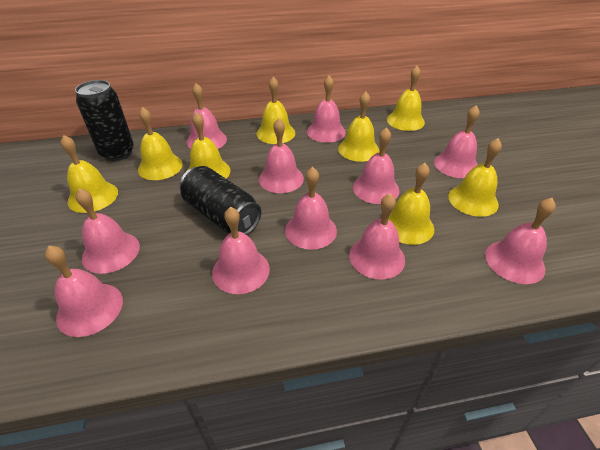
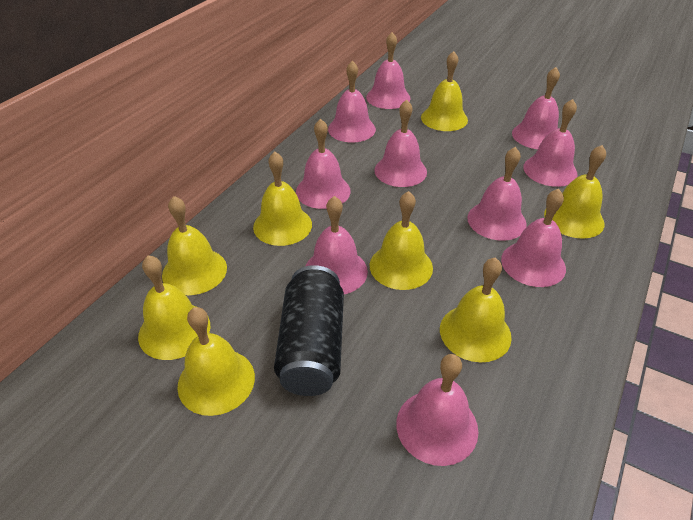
black can: 2 -> 1
pink bell: 11 -> 10

